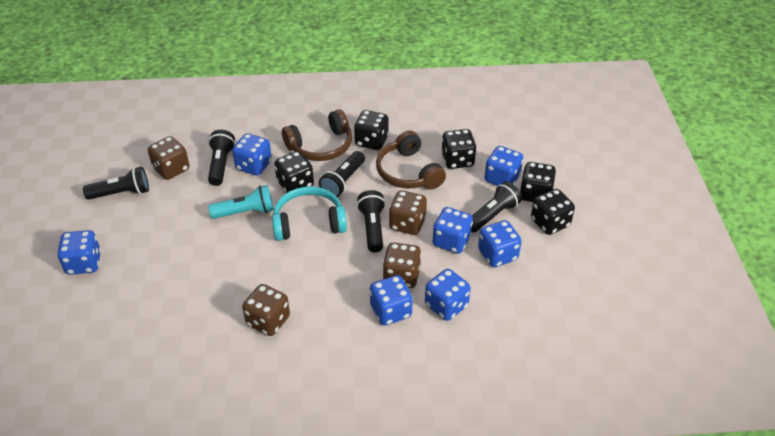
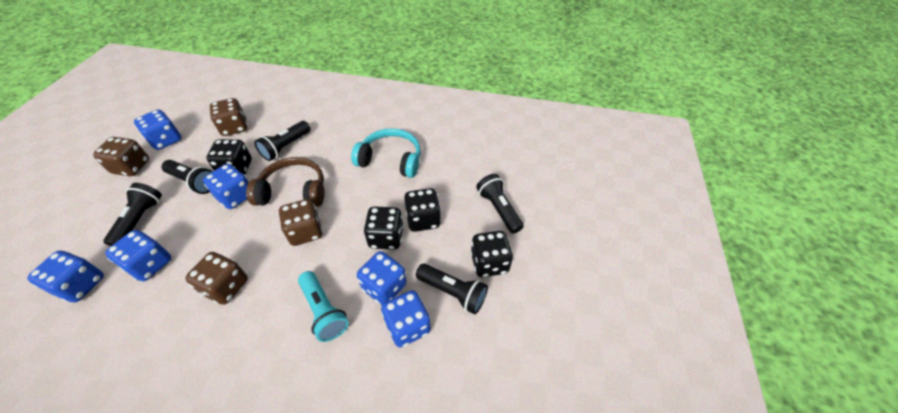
black dice: 5 -> 4
blue dice: 7 -> 6
brown headphones: 2 -> 1

